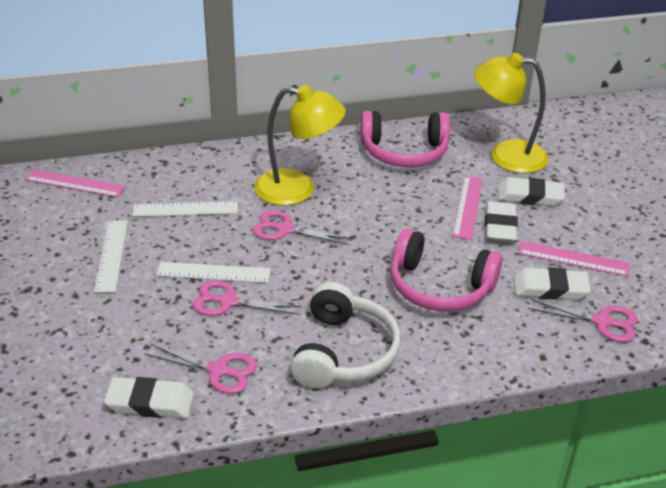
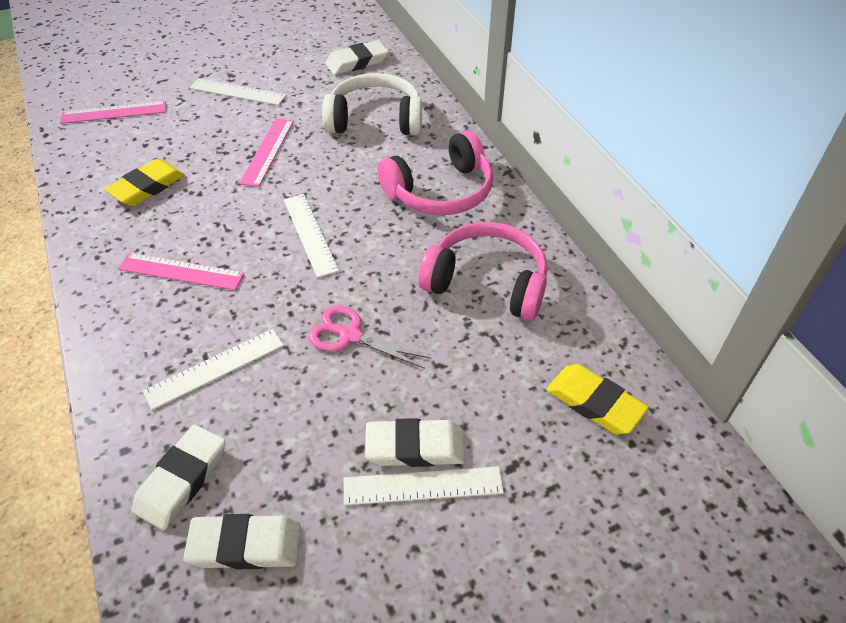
pink scissors: 4 -> 1
white ruler: 3 -> 4
yellow eraser: 0 -> 2
yellow lamp: 2 -> 0

